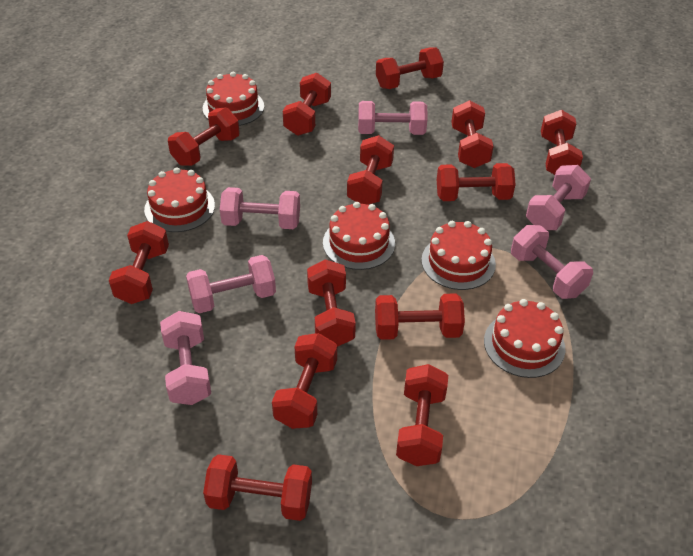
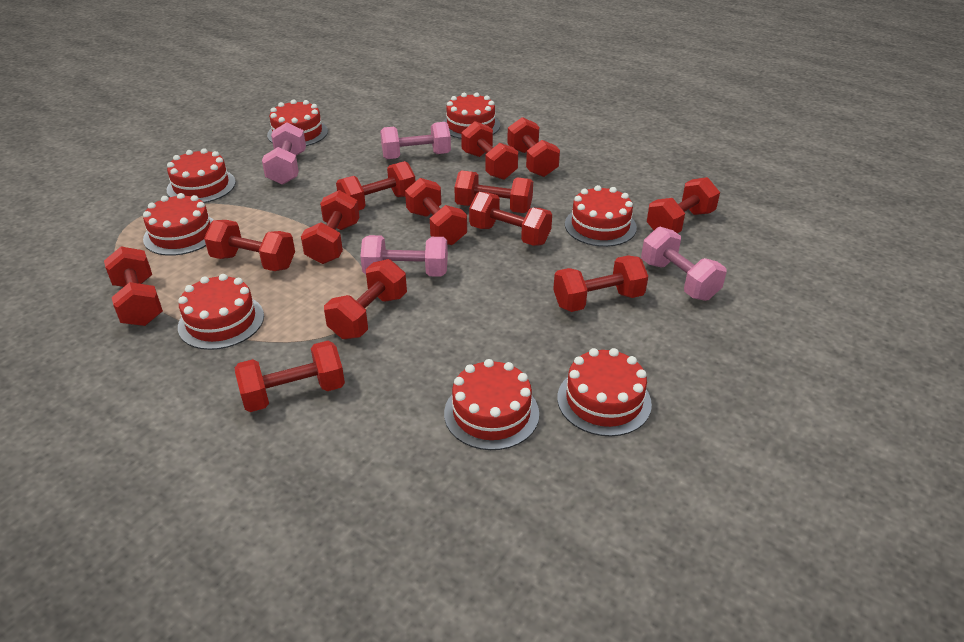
pink dumbbell: 6 -> 4
red cake: 5 -> 8

